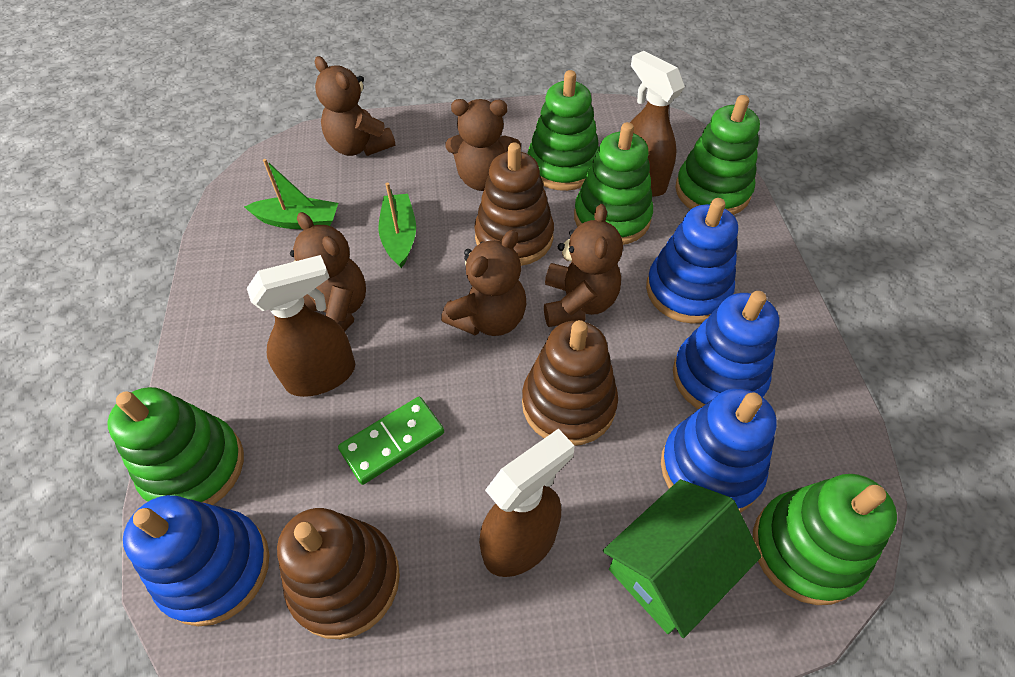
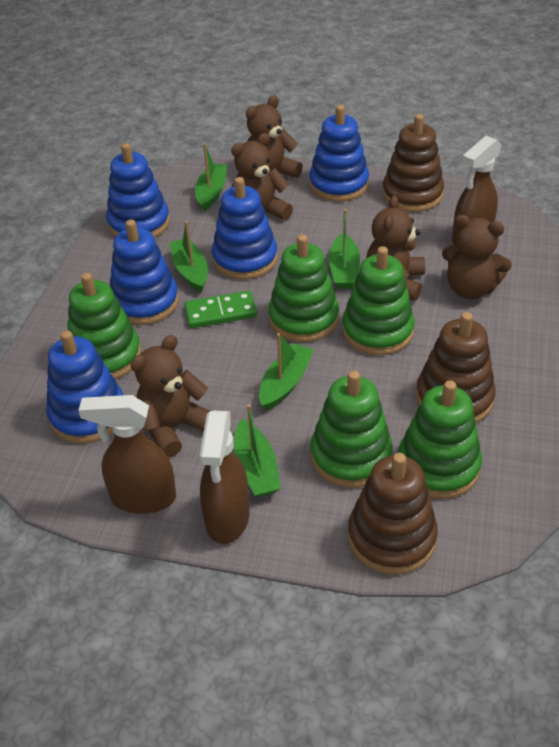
blue stacking toy: 4 -> 5
green boat: 2 -> 5
green house: 1 -> 0

